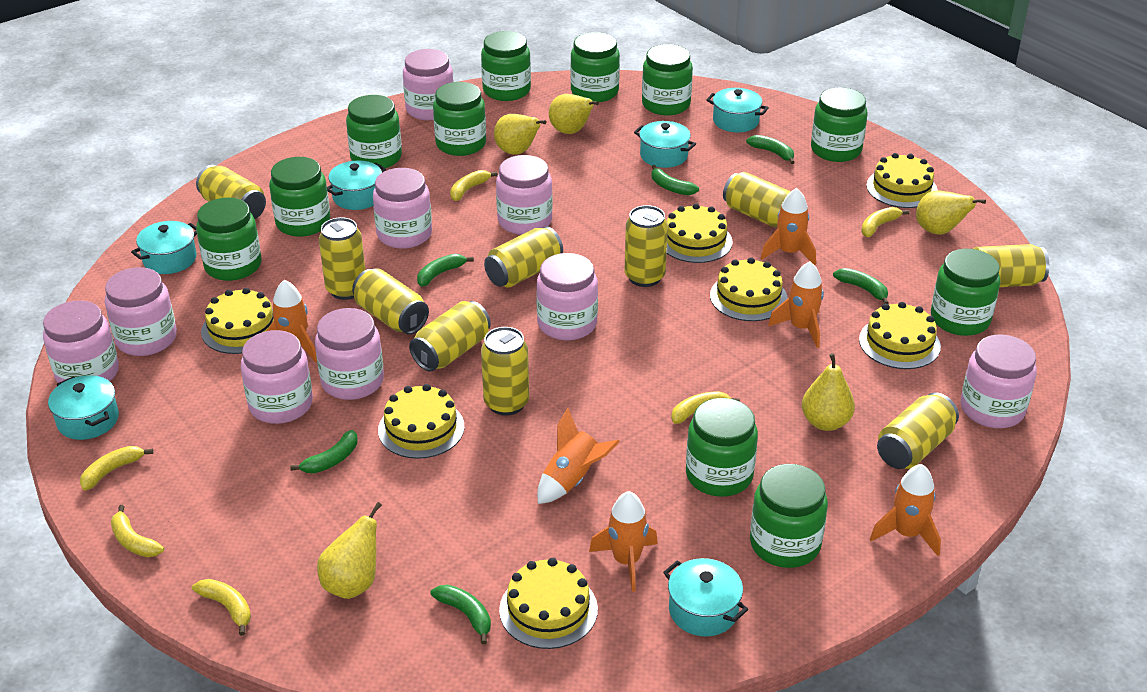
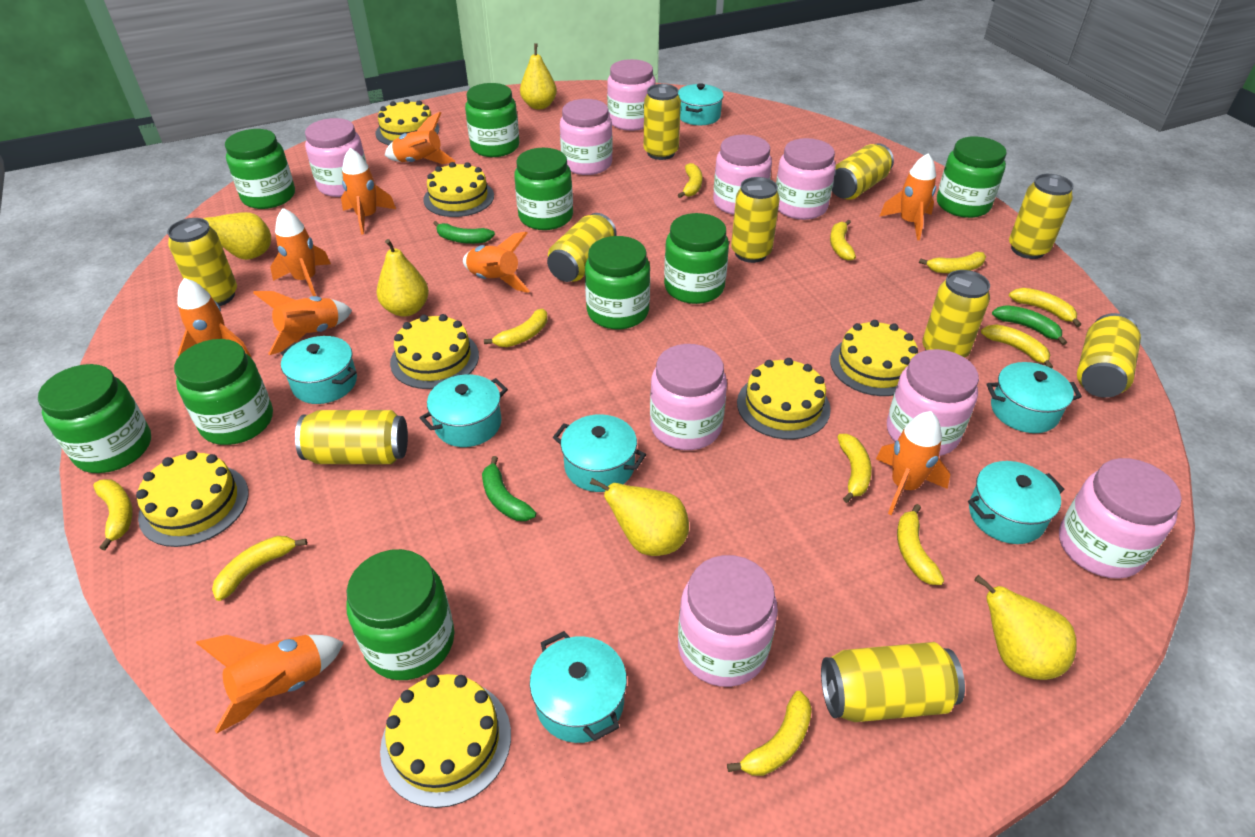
green banana: 6 -> 3
green jar: 11 -> 9
orange rocket: 6 -> 9
turquoise pot: 6 -> 7
yellow banana: 6 -> 11

